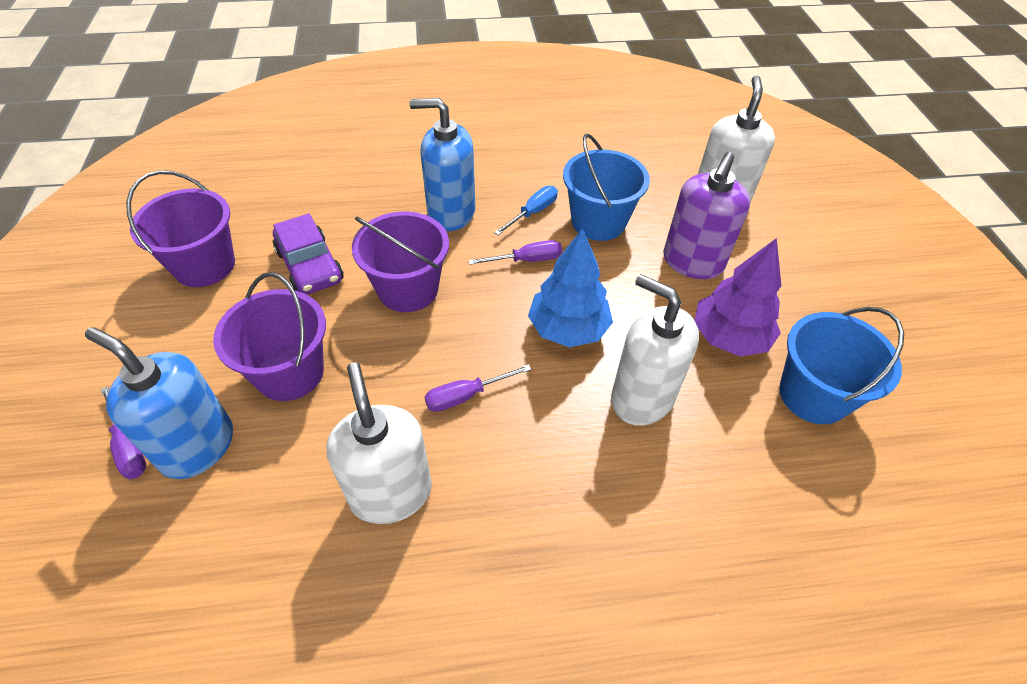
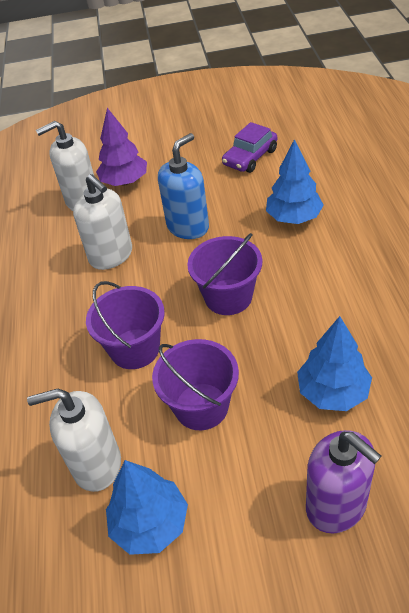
blue bucket: 2 -> 0
blue screwdriver: 1 -> 0
blue soap dispenser: 2 -> 1
blue tree: 1 -> 3
purple screwdriver: 3 -> 0

